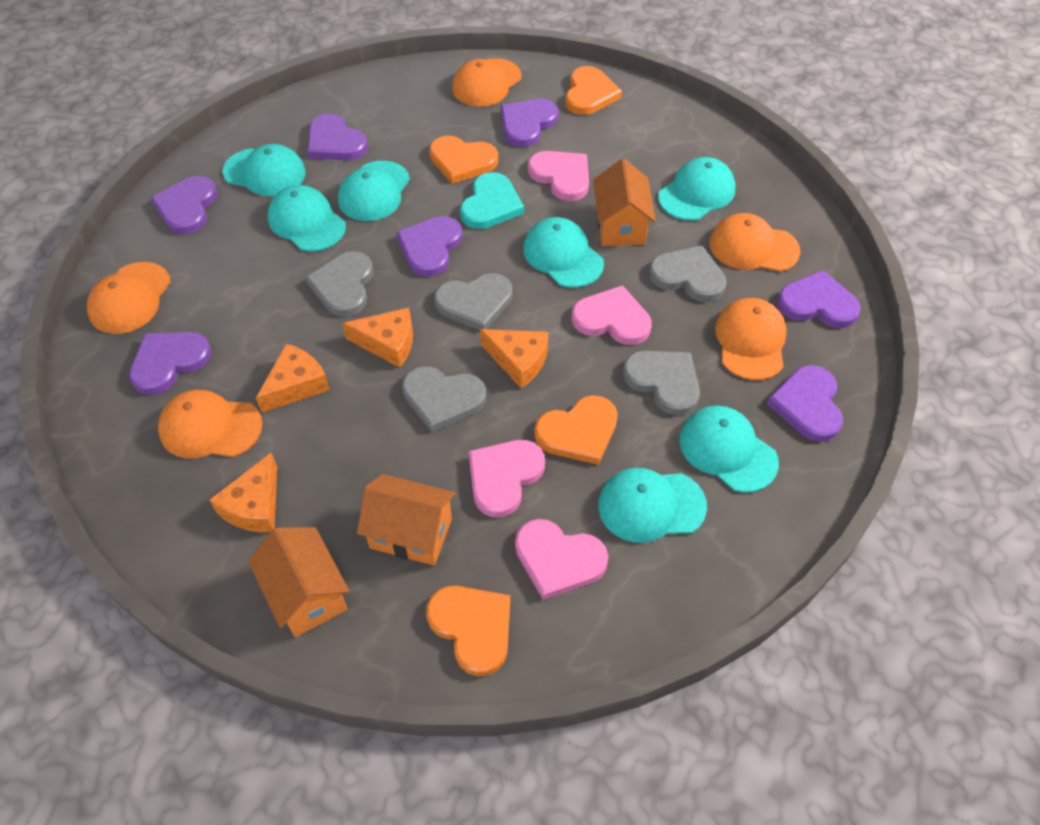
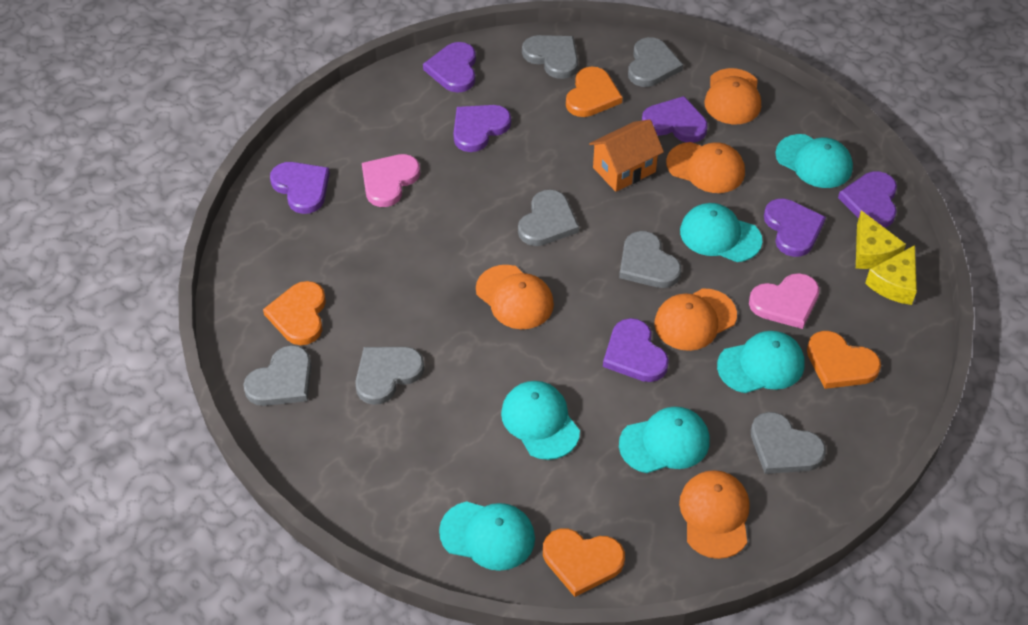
grey heart: 5 -> 7
orange cheese: 4 -> 0
orange house: 3 -> 1
pink heart: 4 -> 2
turquoise cap: 7 -> 6
turquoise heart: 1 -> 0
yellow cheese: 0 -> 2

